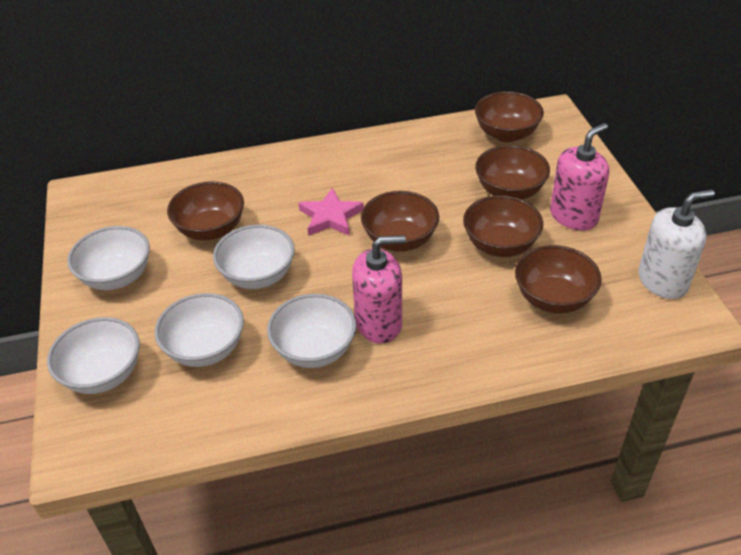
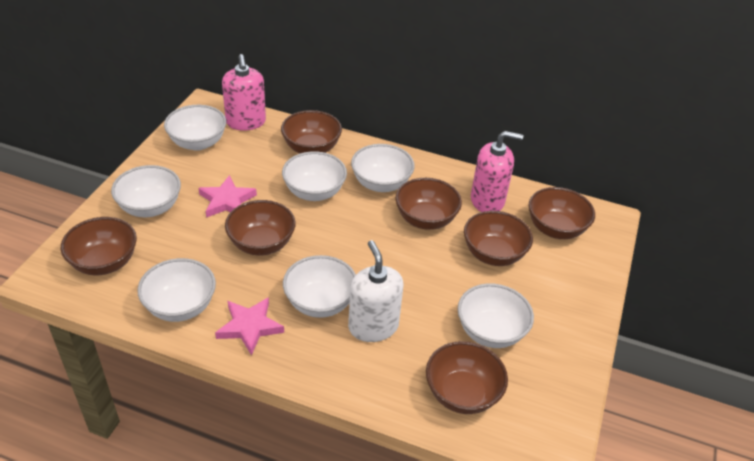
brown bowl: 6 -> 7
pink star: 1 -> 2
white bowl: 5 -> 7

